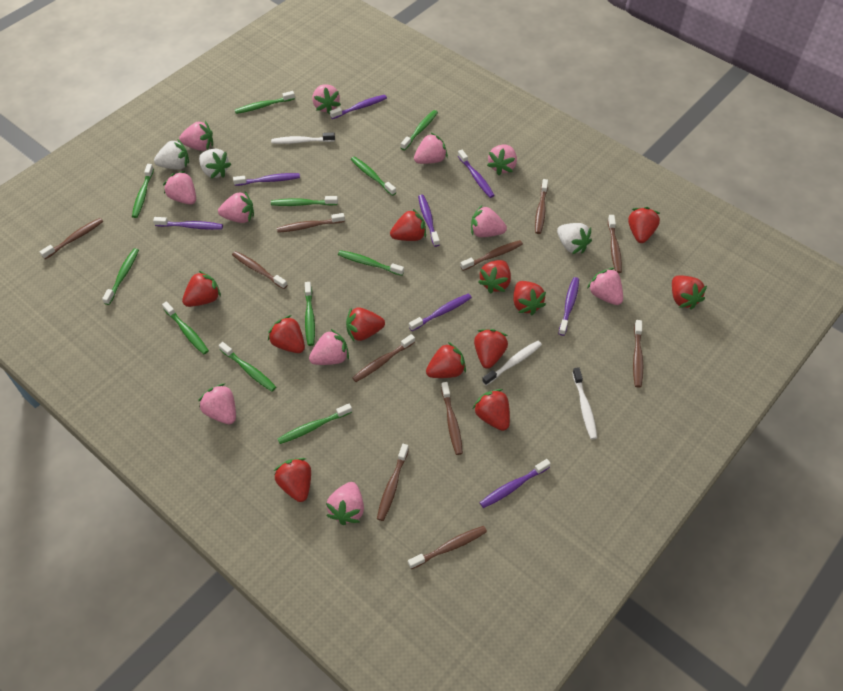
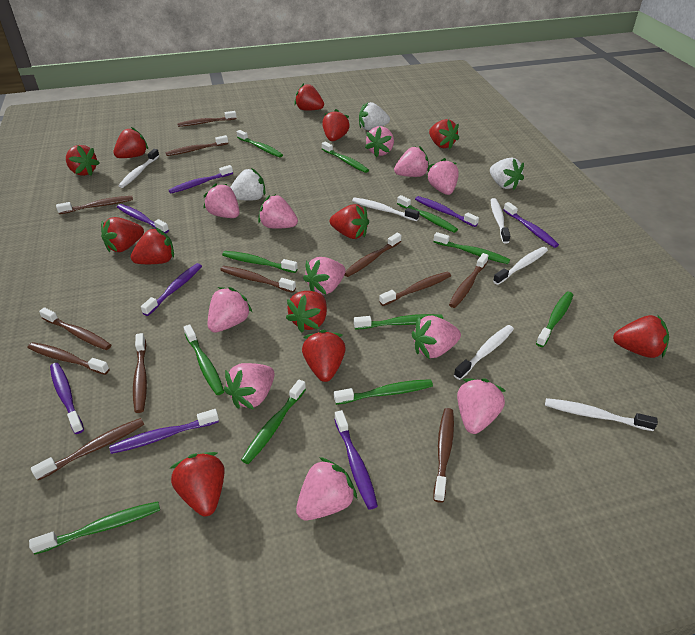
brown toothbrush: 11 -> 12
white toothbrush: 3 -> 6

